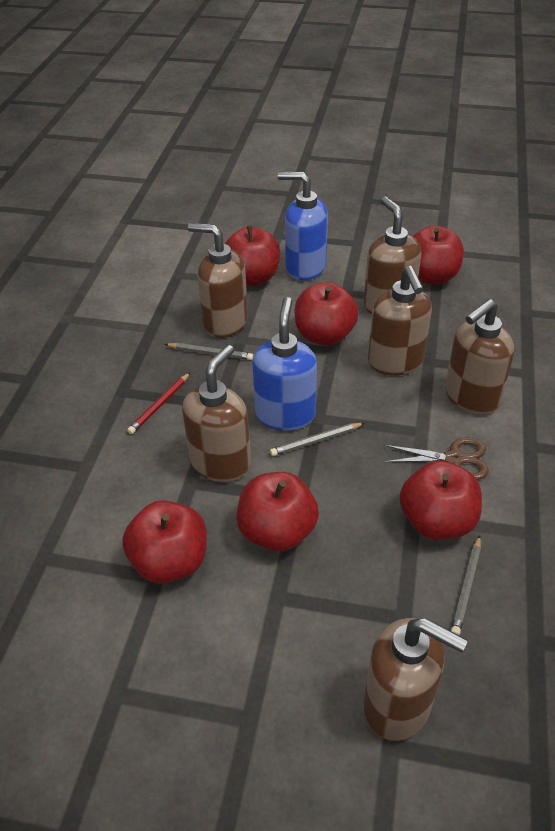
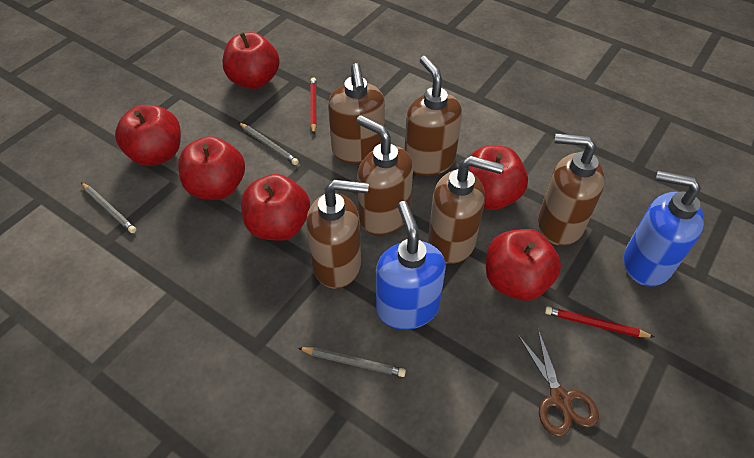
red pencil: 1 -> 2

